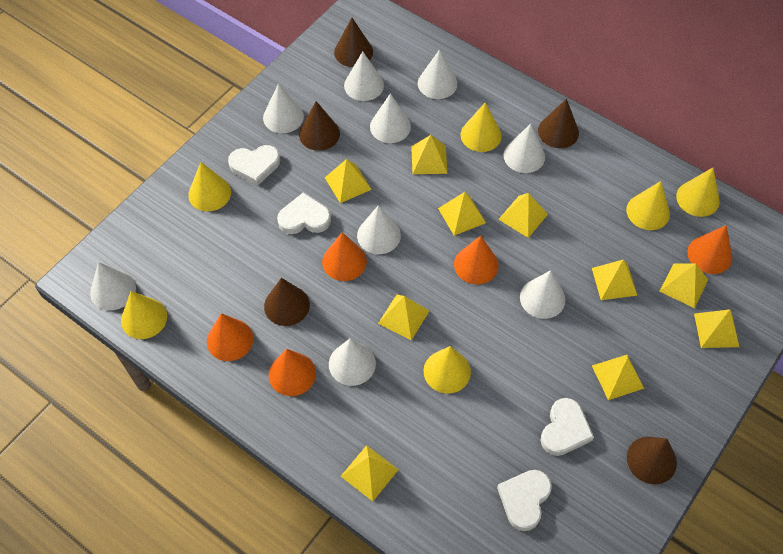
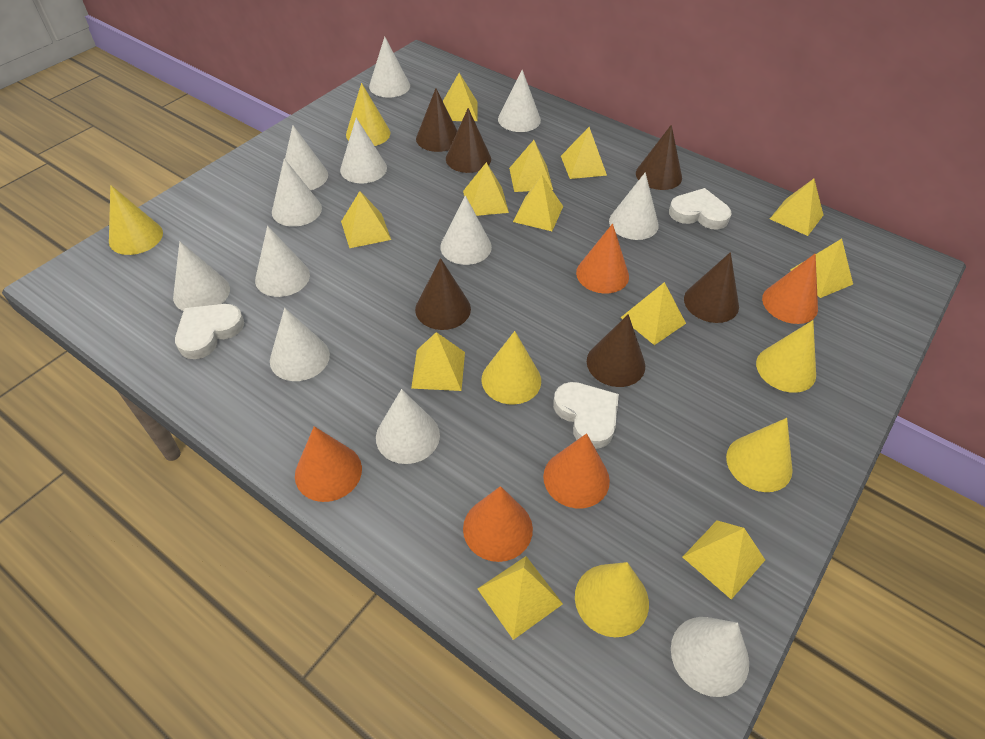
brown cone: 5 -> 6
white cone: 9 -> 12
white heart: 4 -> 3
yellow pyramid: 10 -> 12

